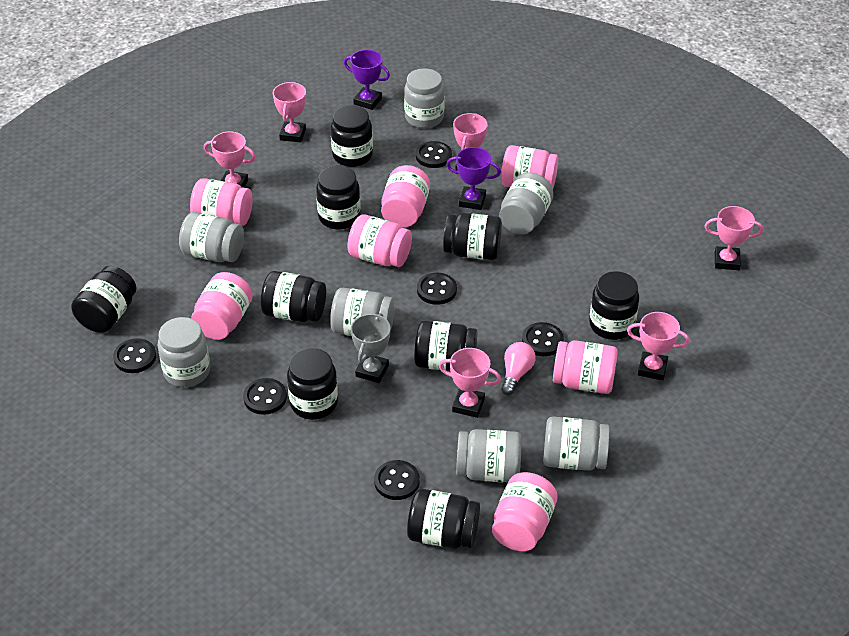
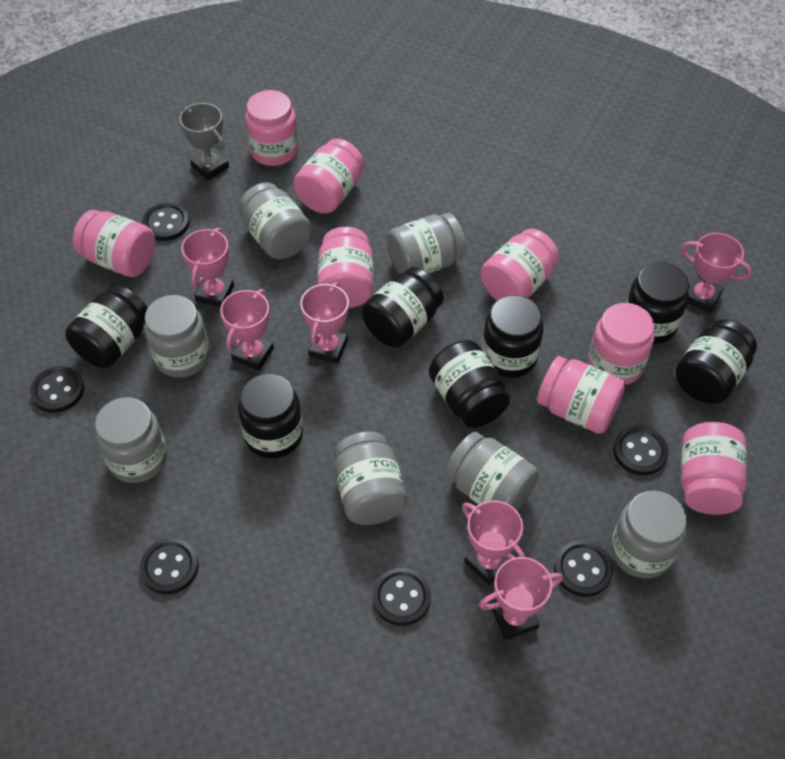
black jar: 9 -> 7
pink jar: 7 -> 8
pink light bulb: 1 -> 0
purple trophy: 2 -> 0

